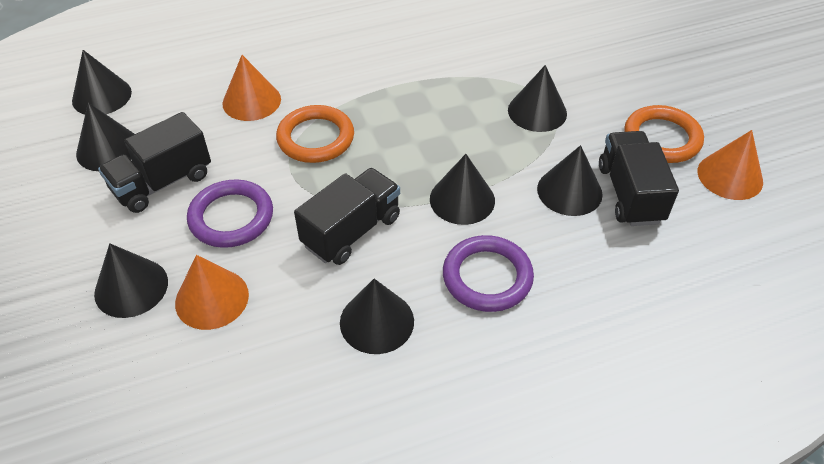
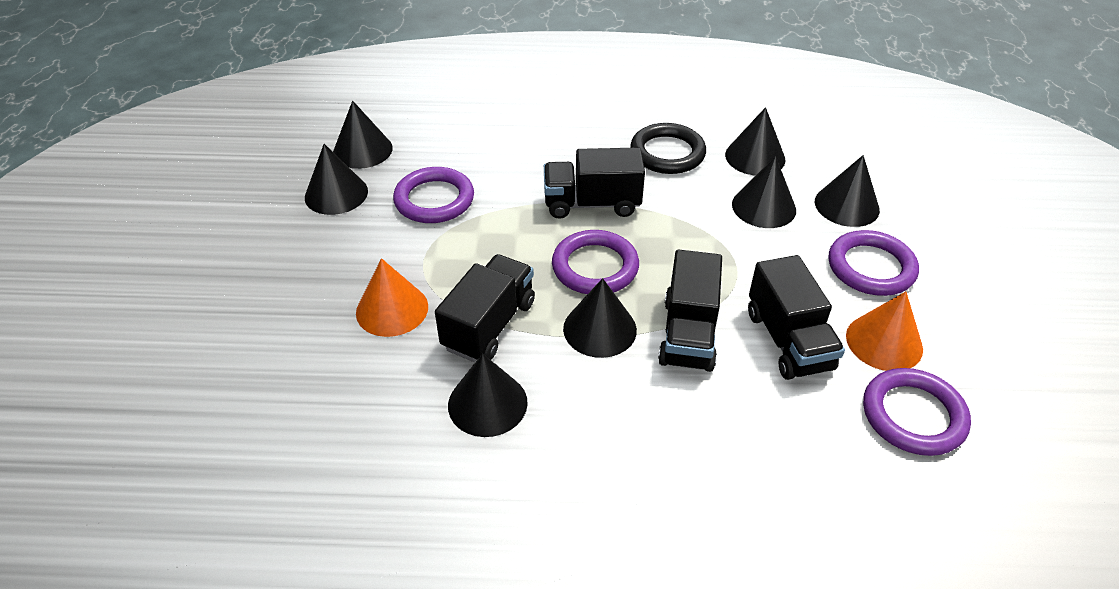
black ring: 0 -> 1
black truck: 3 -> 4
orange cone: 3 -> 2
orange ring: 2 -> 0
purple ring: 2 -> 4

